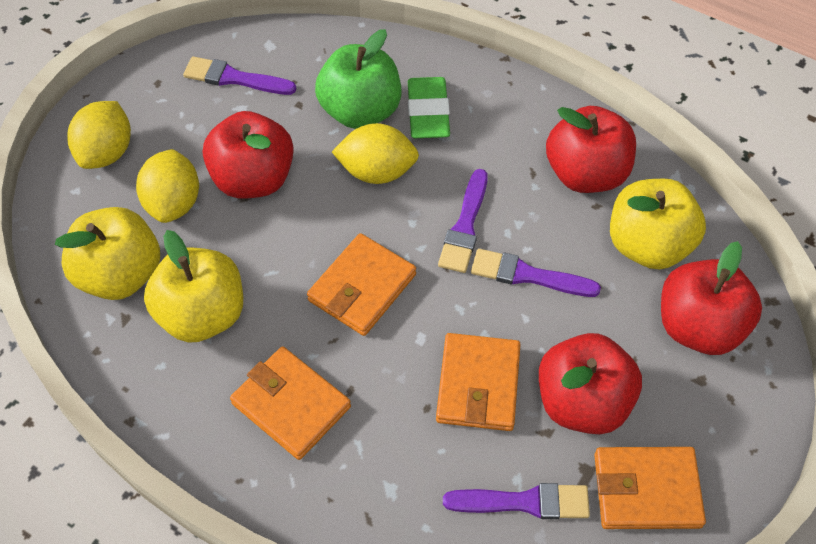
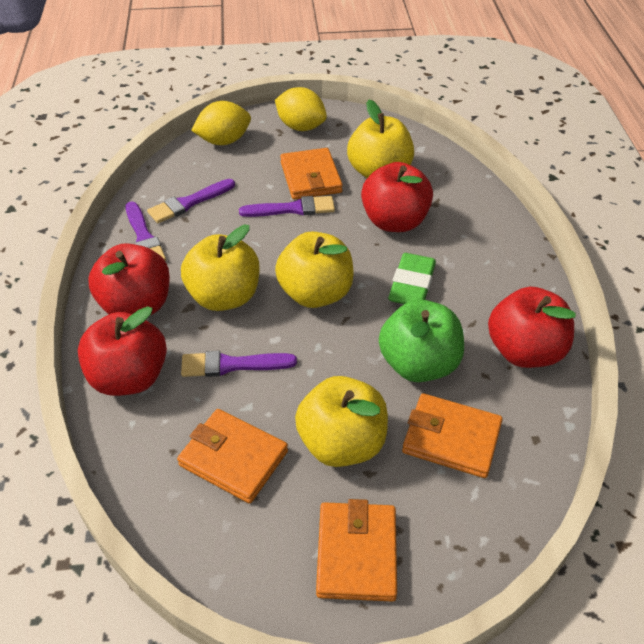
yellow apple: 3 -> 4
yellow lemon: 3 -> 2

